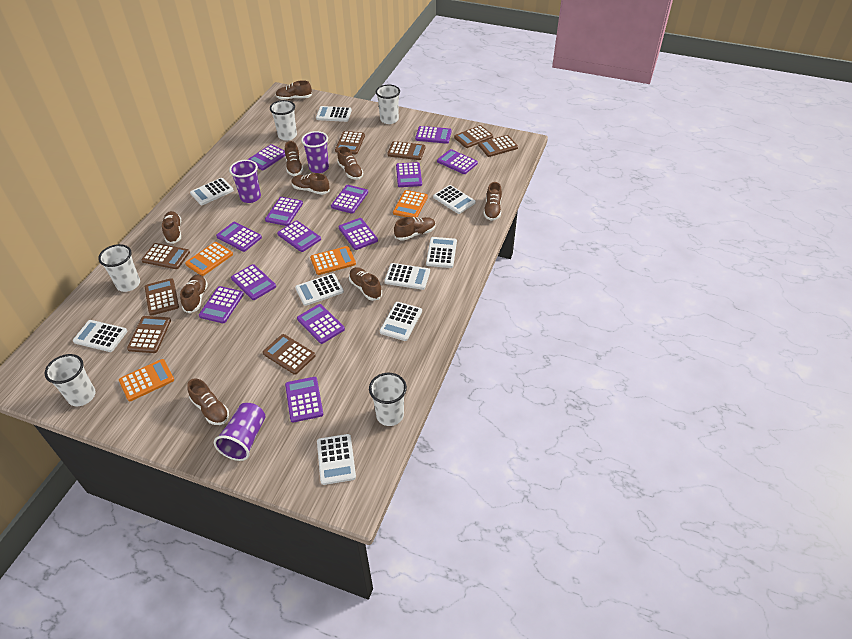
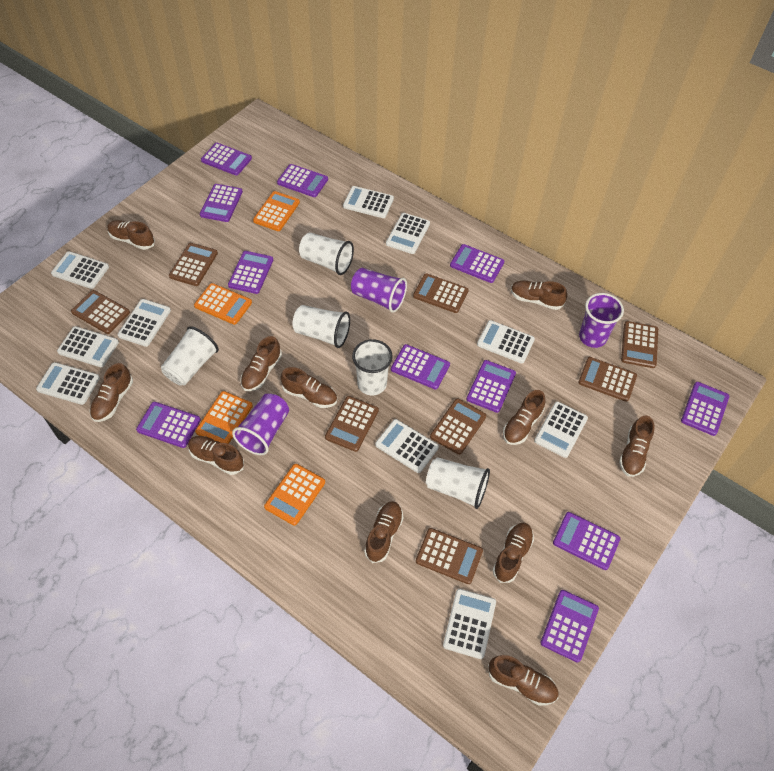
brown shoe: 10 -> 11
purple calculator: 13 -> 11
white calculator: 9 -> 10

